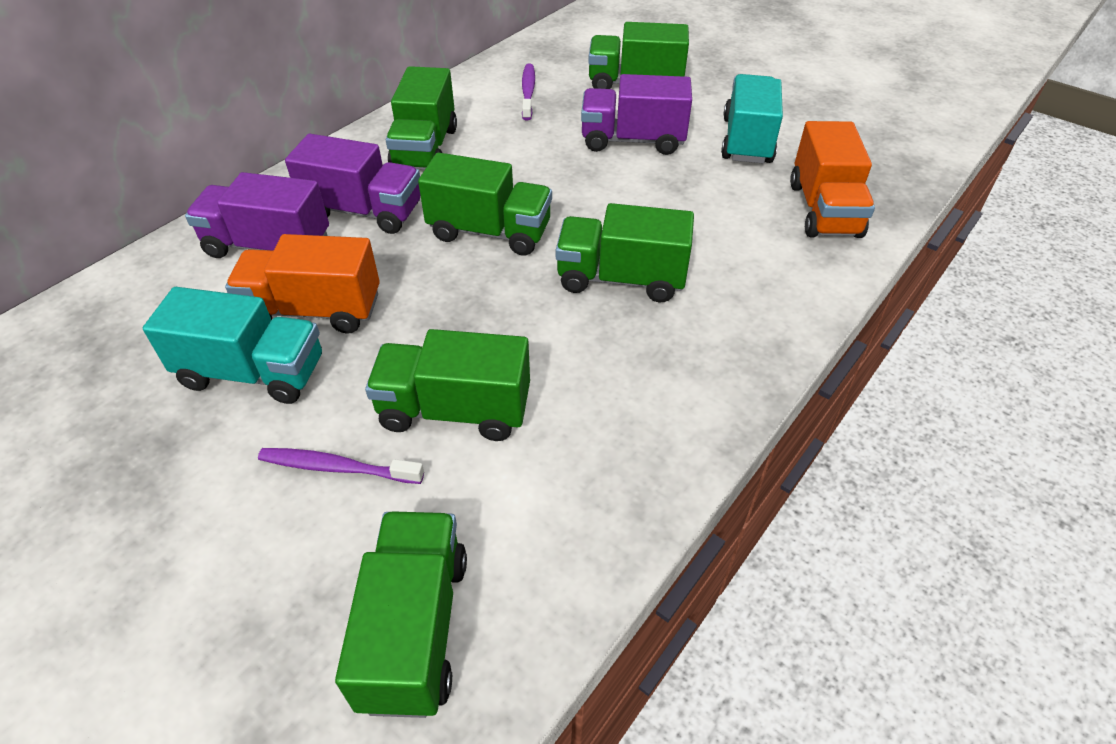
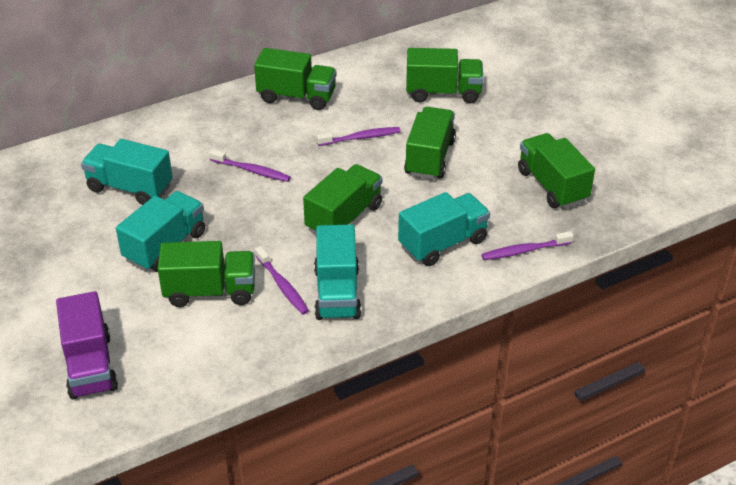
orange truck: 2 -> 0
purple toothbrush: 2 -> 4
purple truck: 3 -> 1
turquoise truck: 2 -> 4

